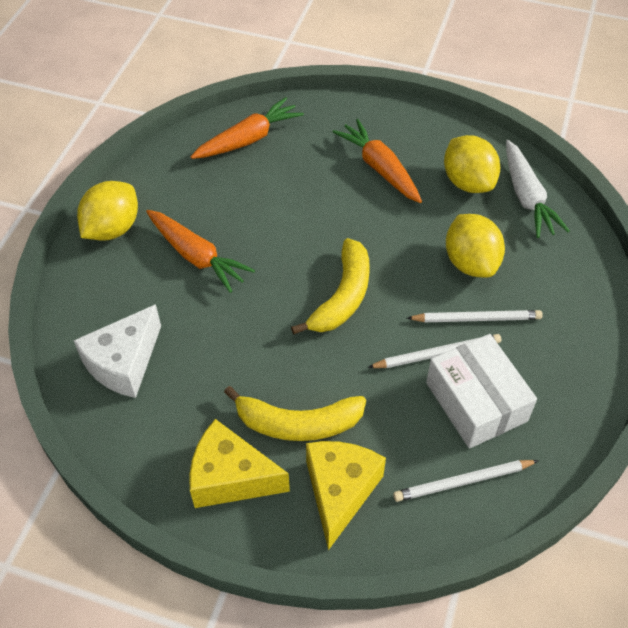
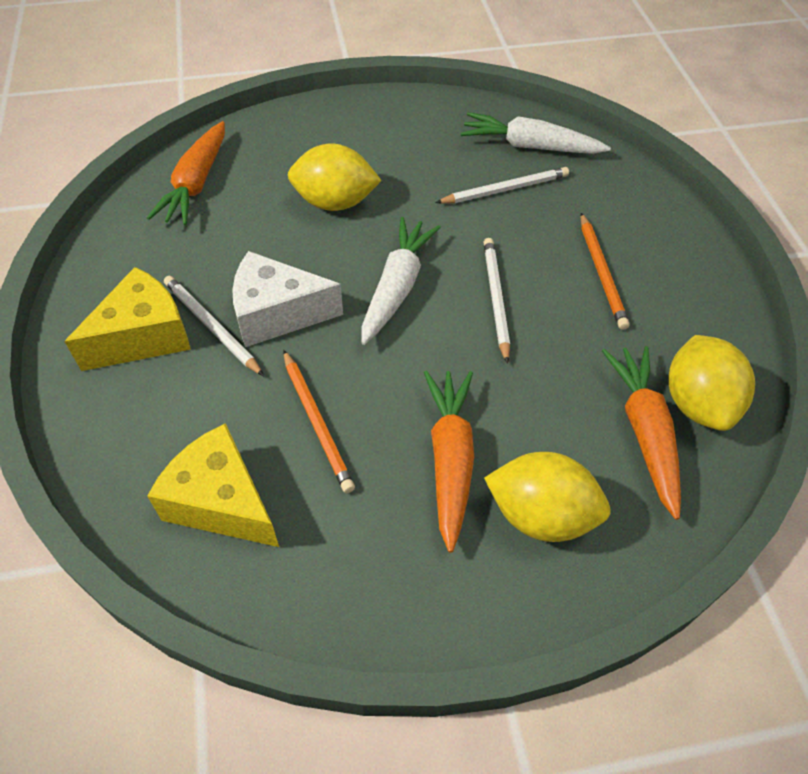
orange pencil: 0 -> 2
white box: 1 -> 0
white carrot: 1 -> 2
yellow banana: 2 -> 0

